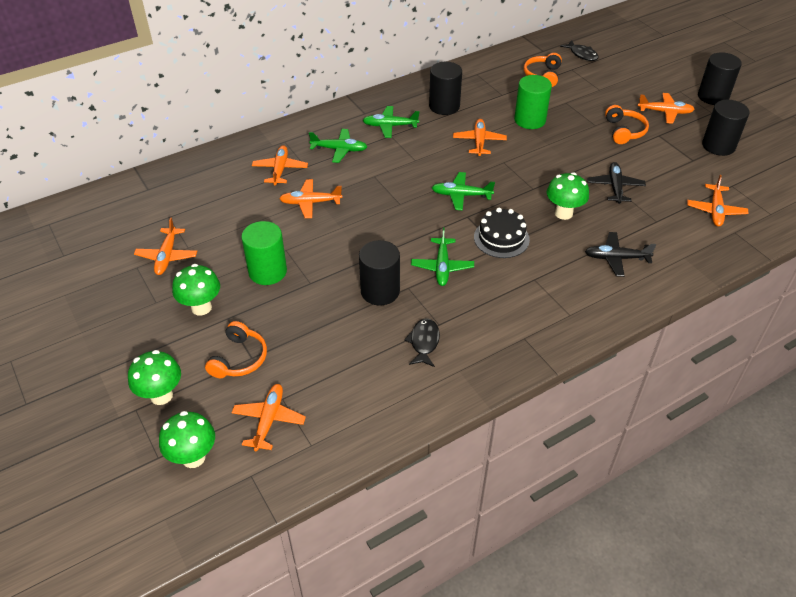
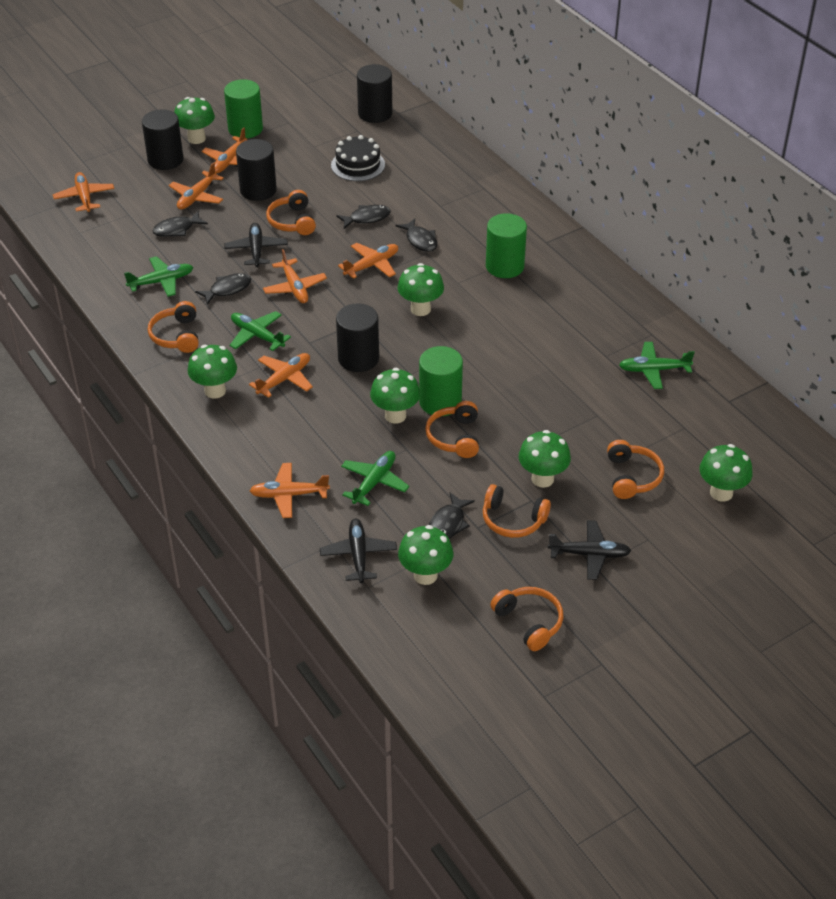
black fish: 2 -> 5
black plane: 2 -> 3
green cylinder: 2 -> 3
green mushroom: 4 -> 7
orange headphones: 3 -> 6

